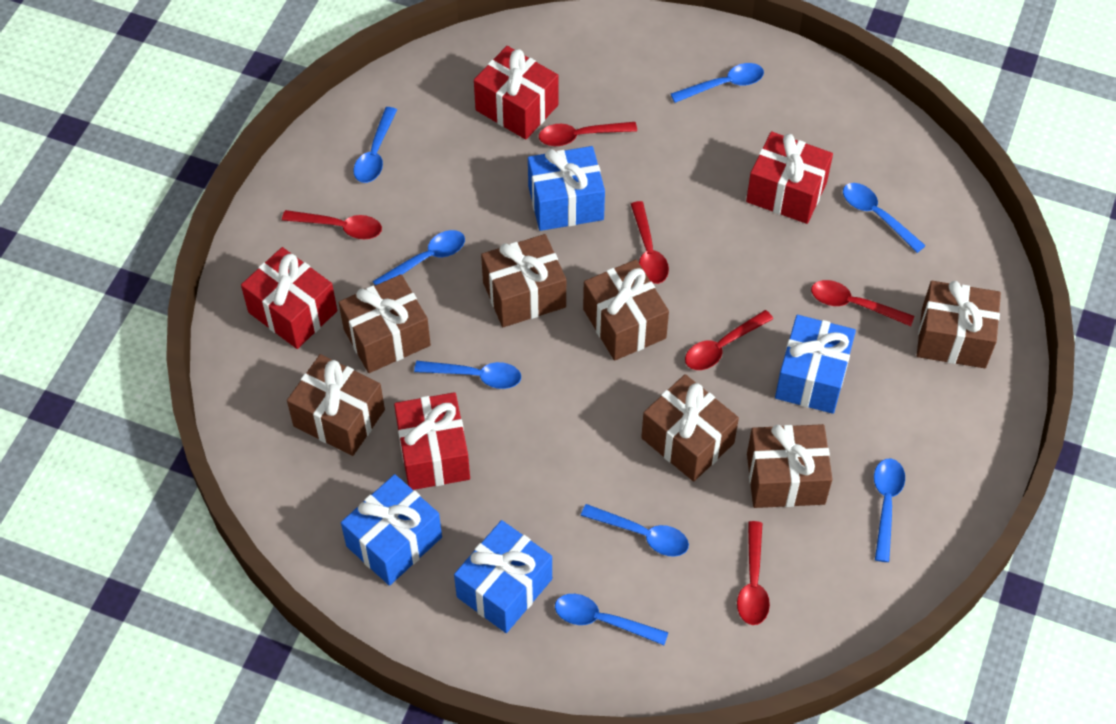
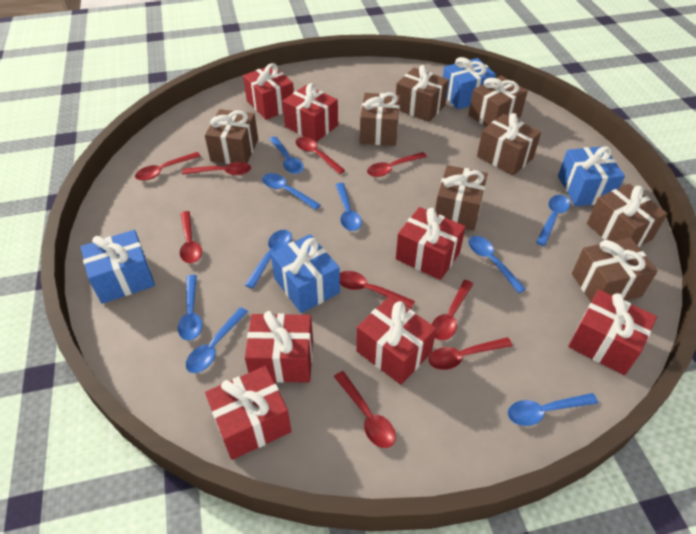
blue spoon: 8 -> 9
brown gift: 7 -> 8
red gift: 4 -> 7
red spoon: 6 -> 9

